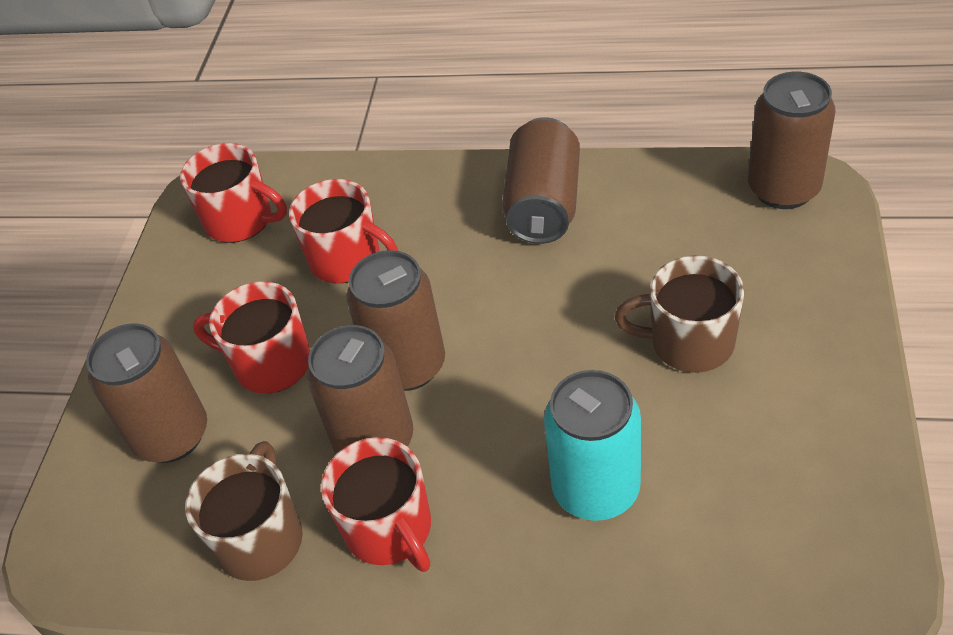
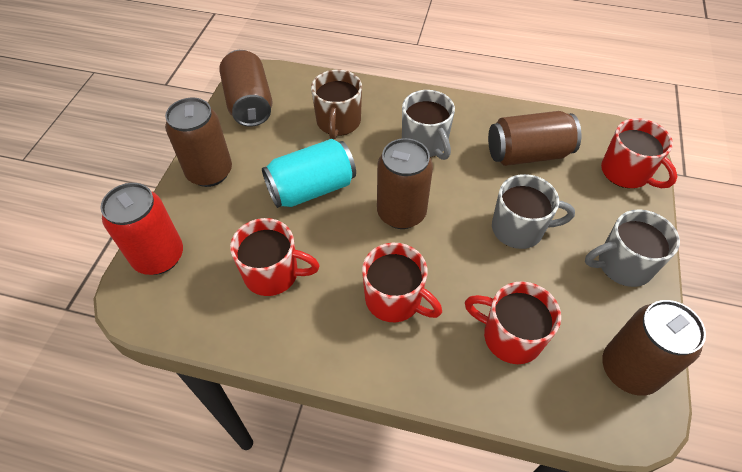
brown mug: 2 -> 1
grey mug: 0 -> 3
red can: 0 -> 1

